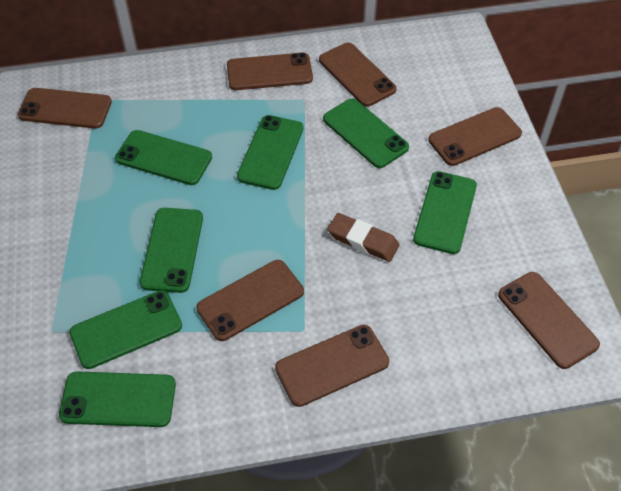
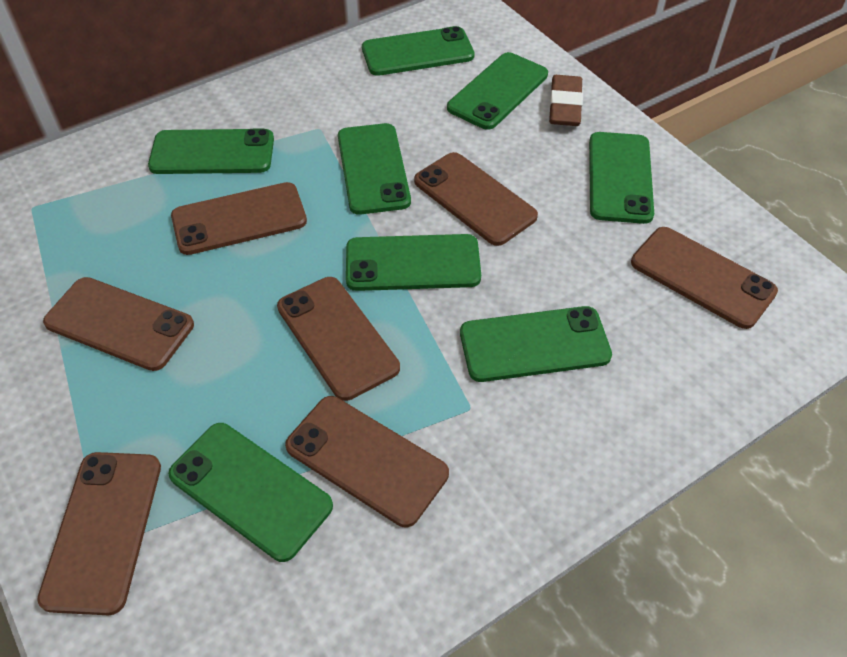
green phone: 7 -> 8

